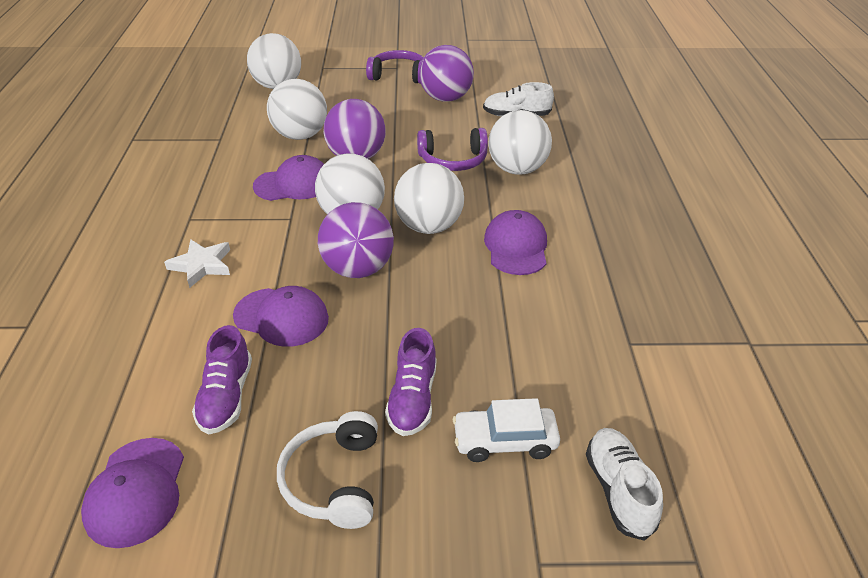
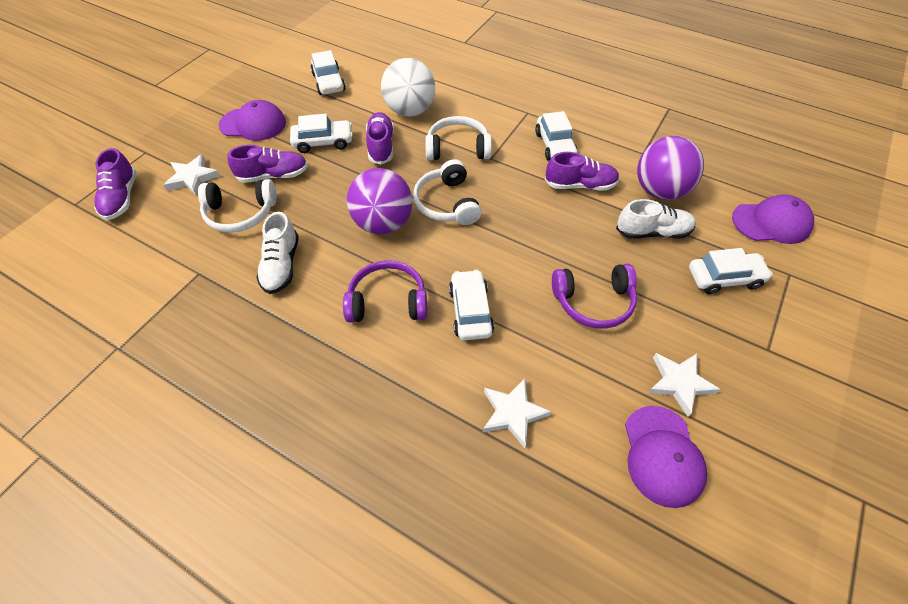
purple ball: 3 -> 2
purple cap: 4 -> 3
purple shoe: 2 -> 4
white ball: 5 -> 1
white car: 1 -> 5
white headphones: 1 -> 3
white star: 1 -> 3

